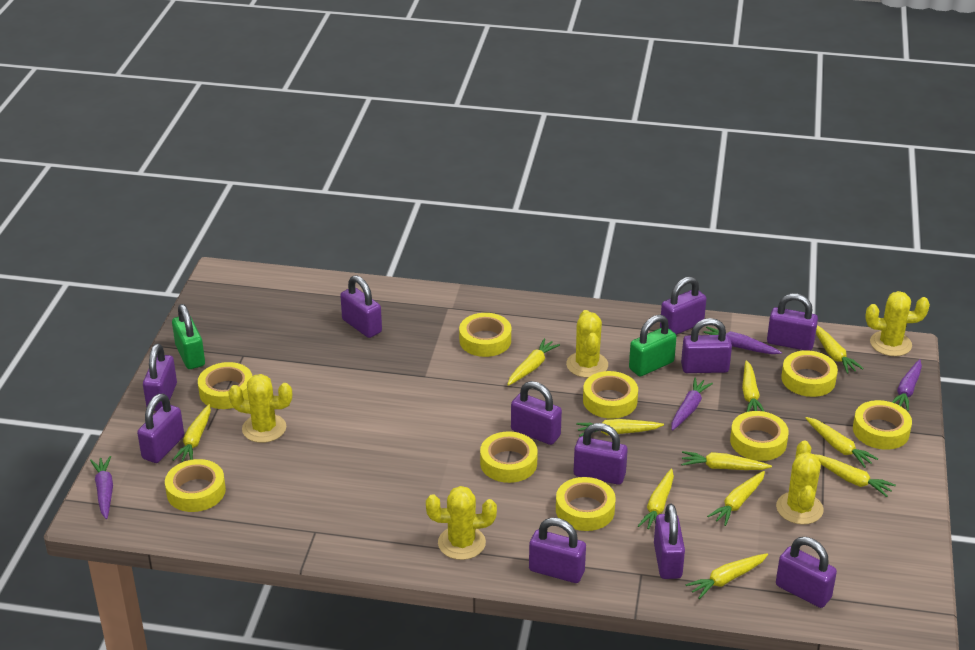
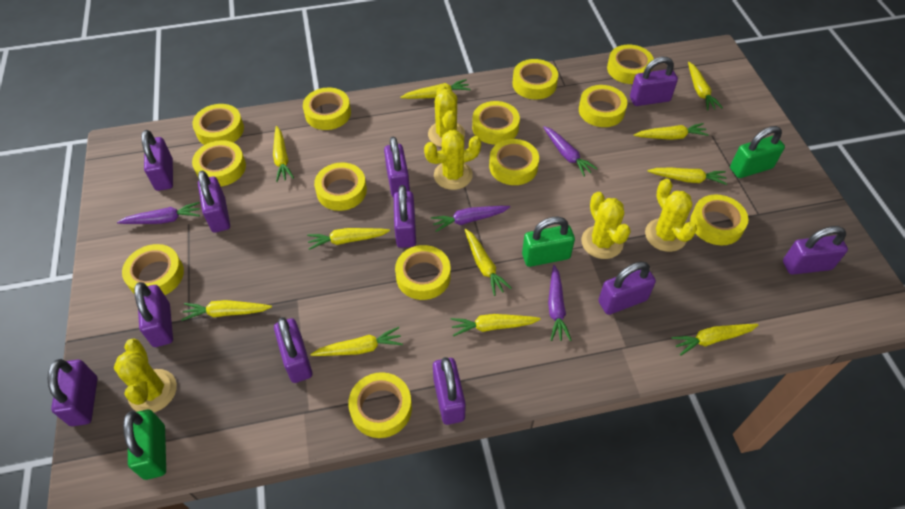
green padlock: 2 -> 3
yellow tape: 9 -> 13

